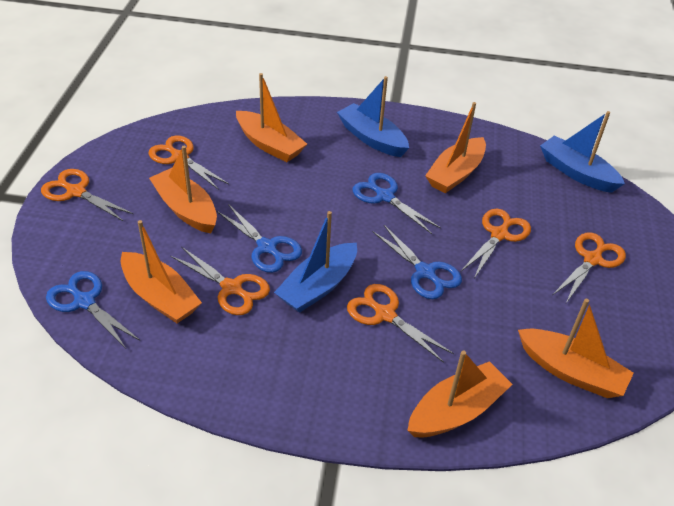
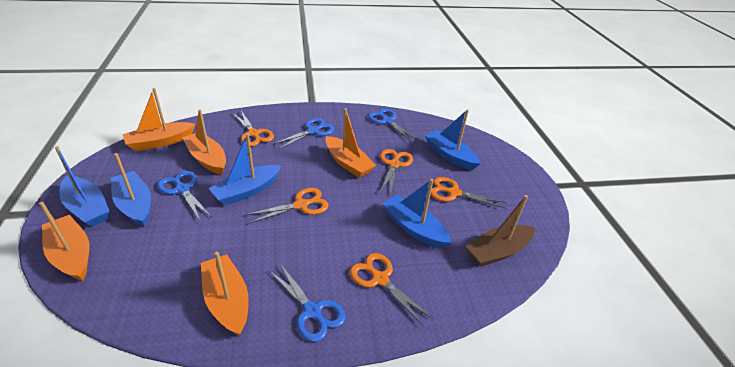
blue boat: 3 -> 5
brown boat: 0 -> 1
orange boat: 6 -> 5
orange scissors: 6 -> 5

